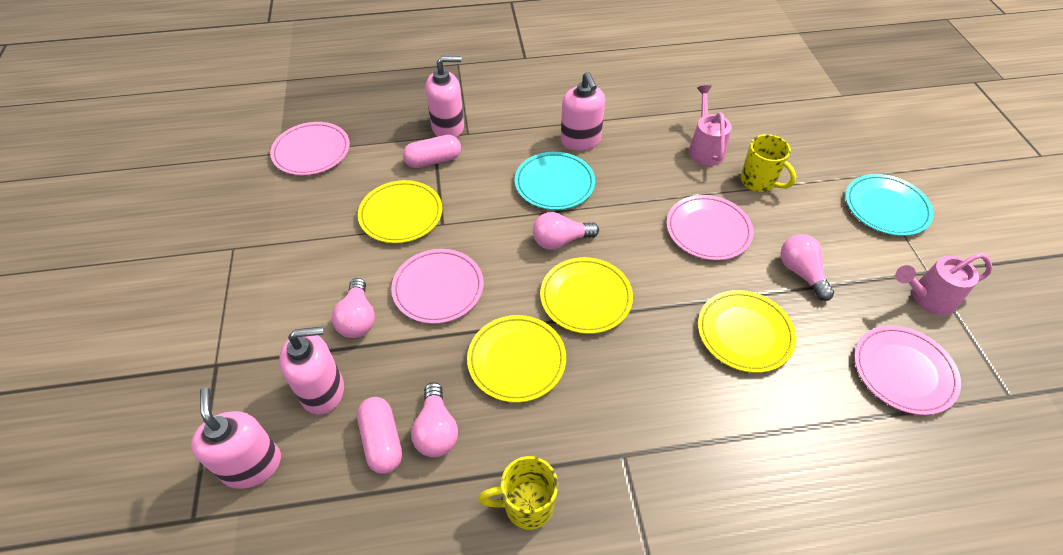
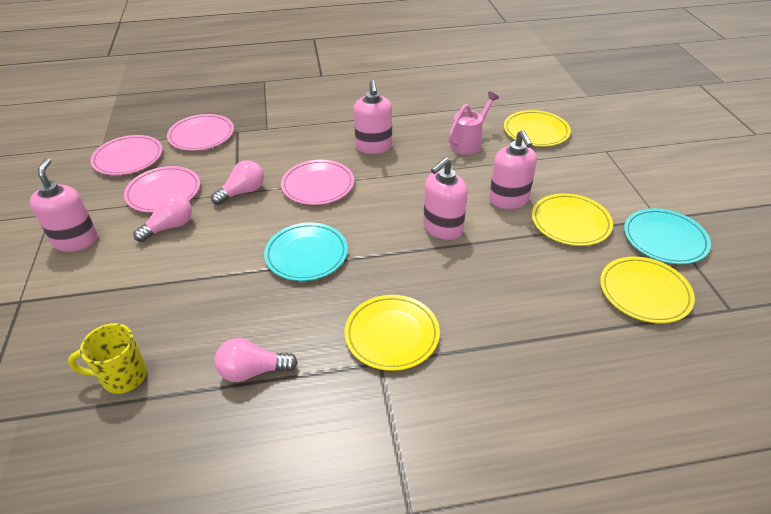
pink capsule: 2 -> 0
pink light bulb: 4 -> 3
pink watering can: 2 -> 1
yellow mug: 2 -> 1

